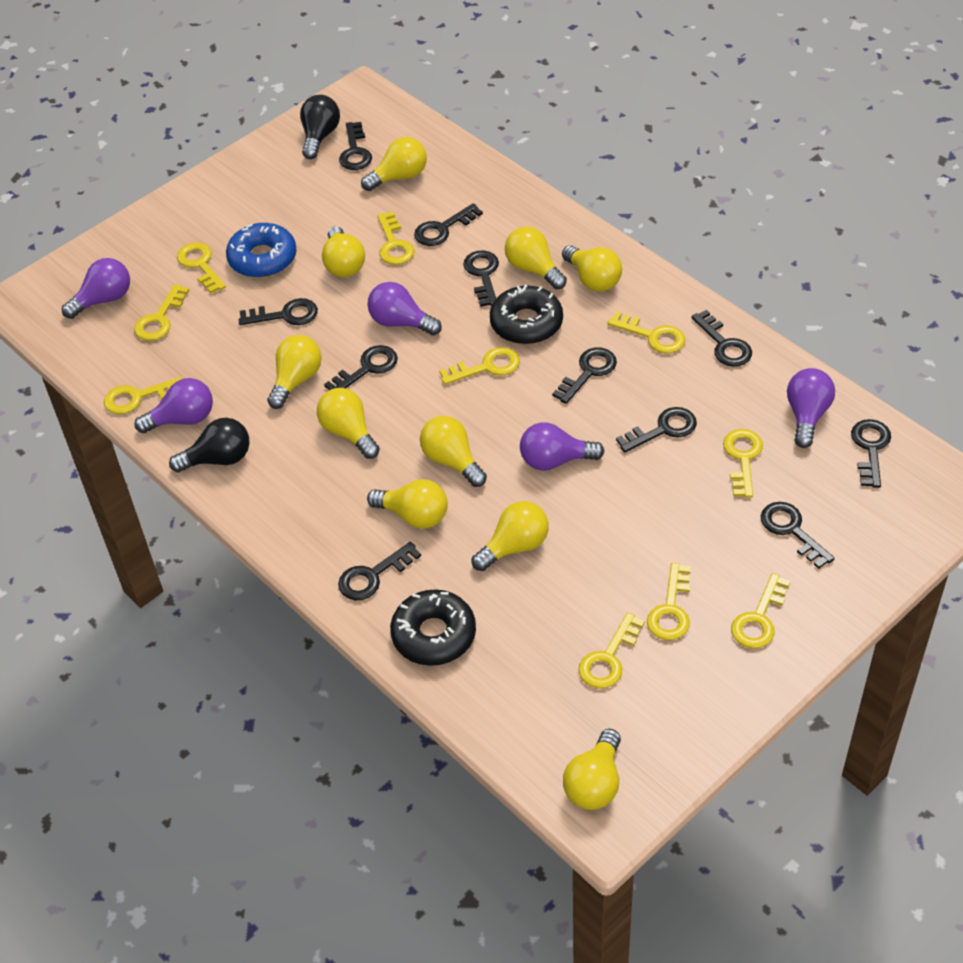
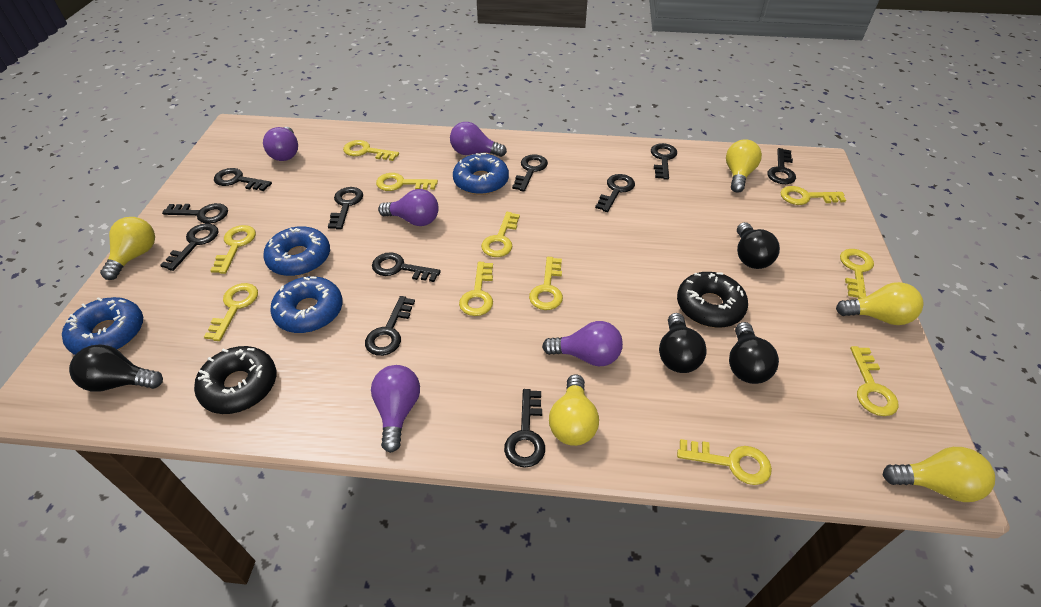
black light bulb: 2 -> 4
blue donut: 1 -> 4
yellow key: 10 -> 11
yellow light bulb: 10 -> 5

